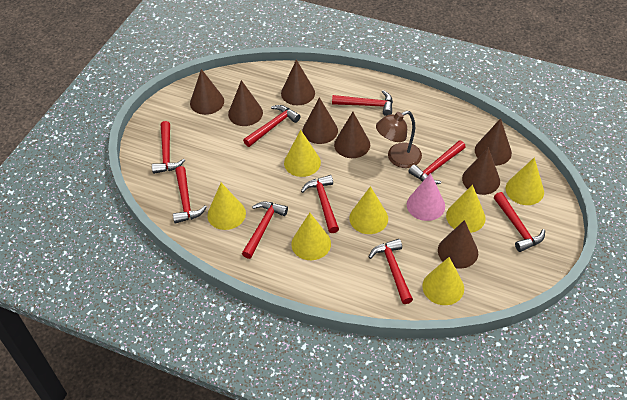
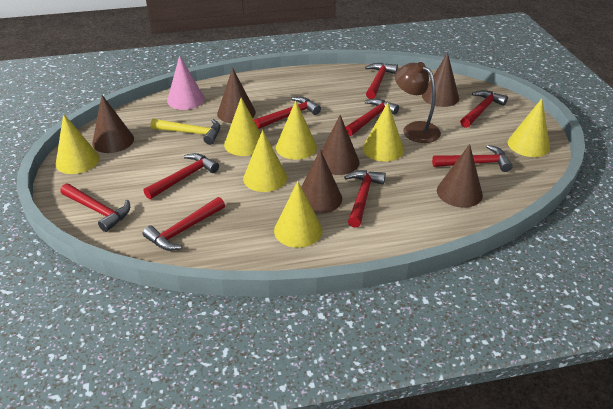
brown cone: 8 -> 6
yellow hammer: 0 -> 1

